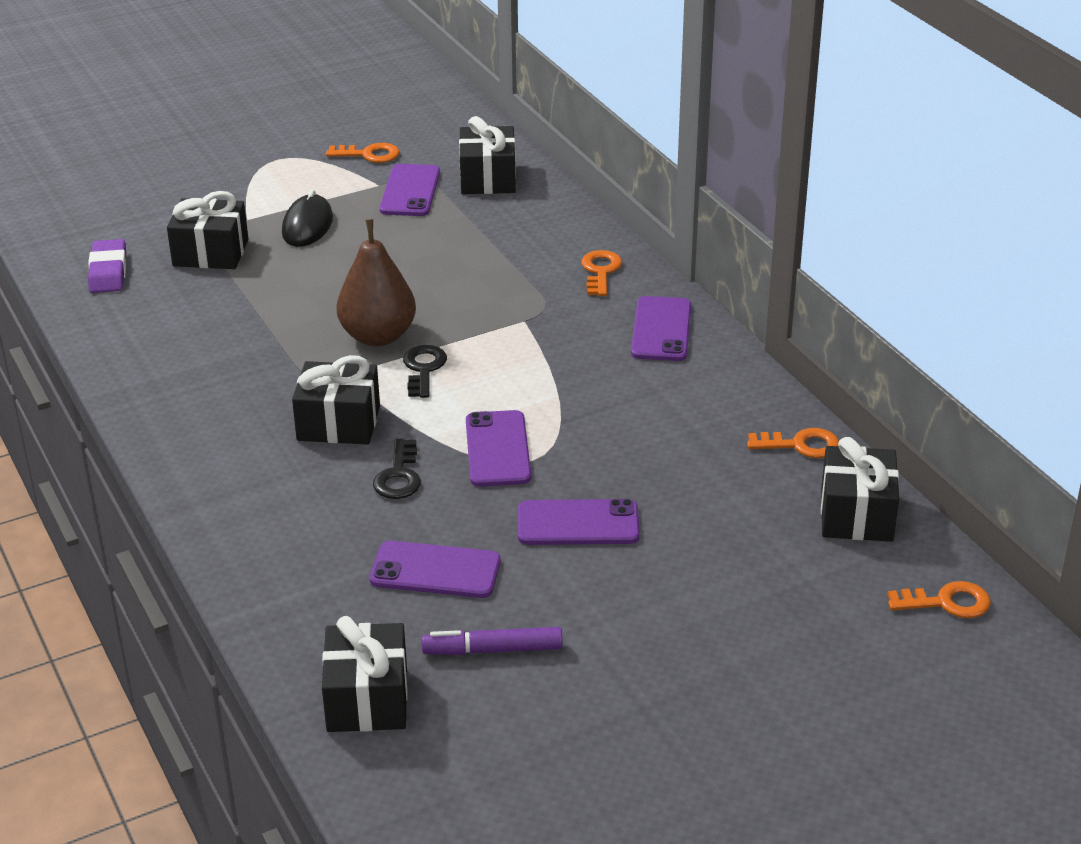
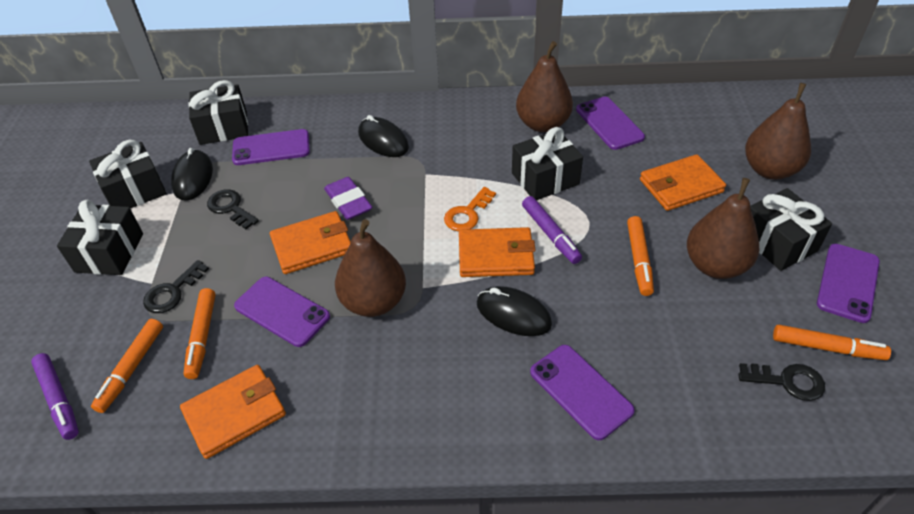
black key: 2 -> 3
black mouse: 1 -> 3
brown pear: 1 -> 4
orange key: 4 -> 1
orange marker: 0 -> 4
orange wallet: 0 -> 4
purple marker: 1 -> 2

